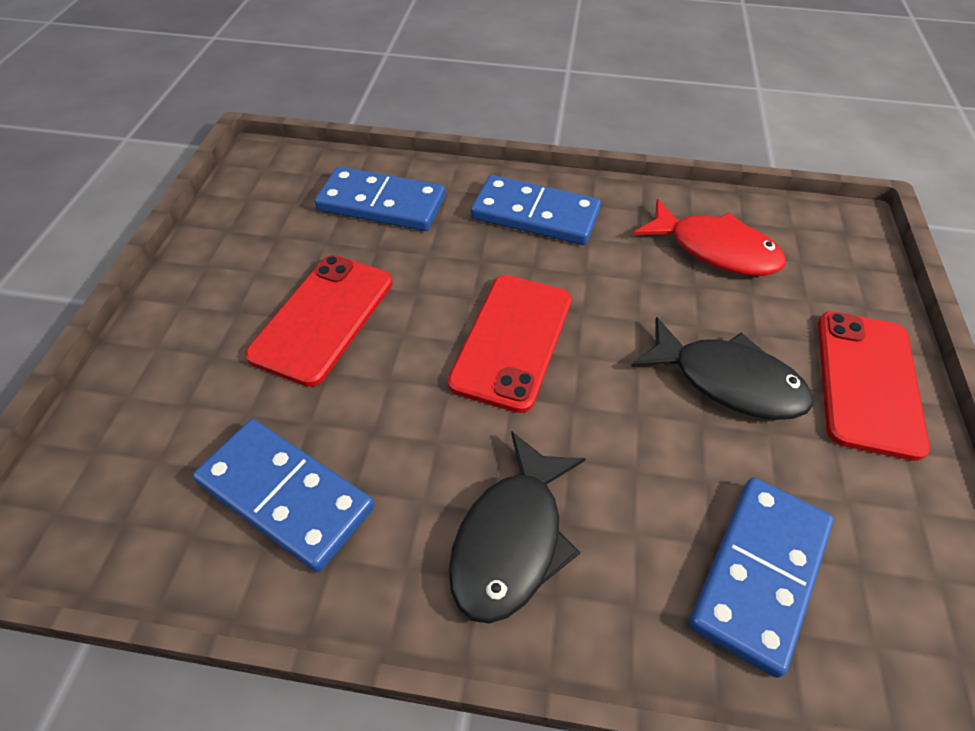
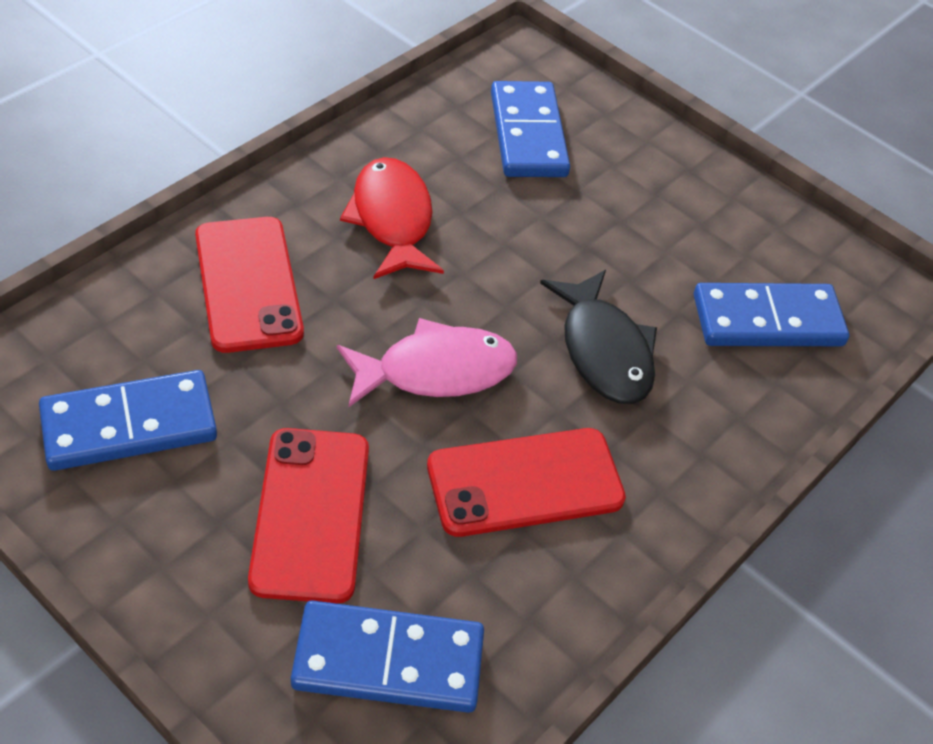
black fish: 2 -> 1
pink fish: 0 -> 1

